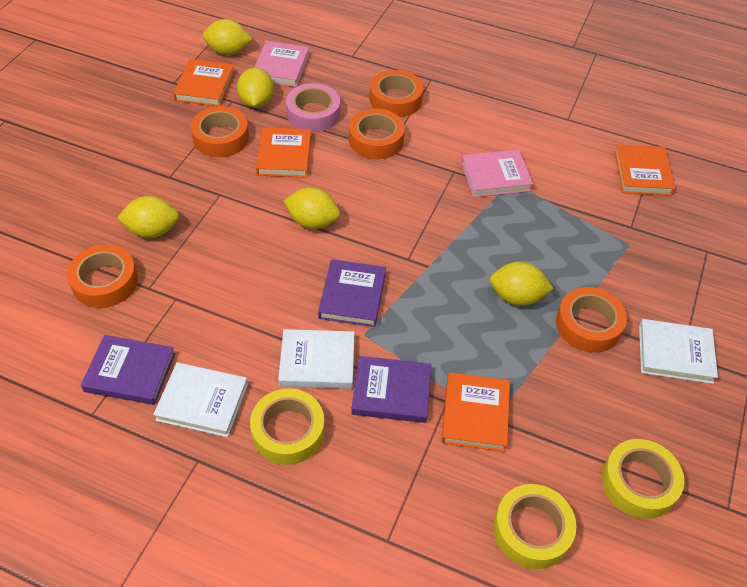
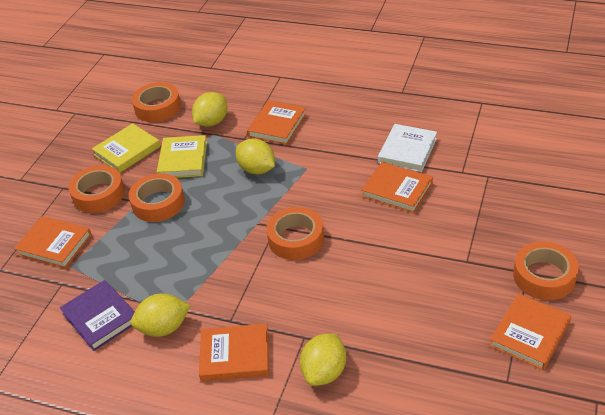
orange book: 4 -> 5
pink book: 2 -> 0
pink tape: 1 -> 0
purple book: 3 -> 1
white book: 3 -> 1
yellow book: 0 -> 2
yellow lemon: 5 -> 4
yellow tape: 3 -> 0

